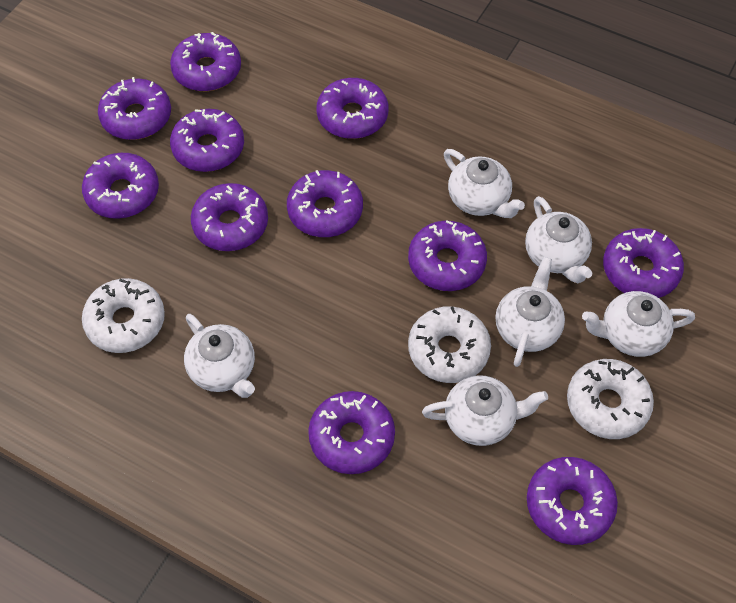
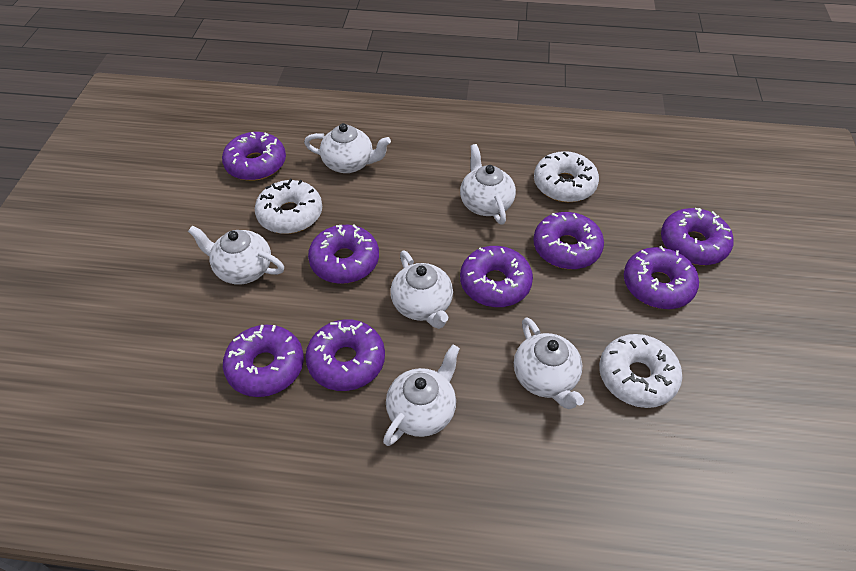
purple donut: 11 -> 8

